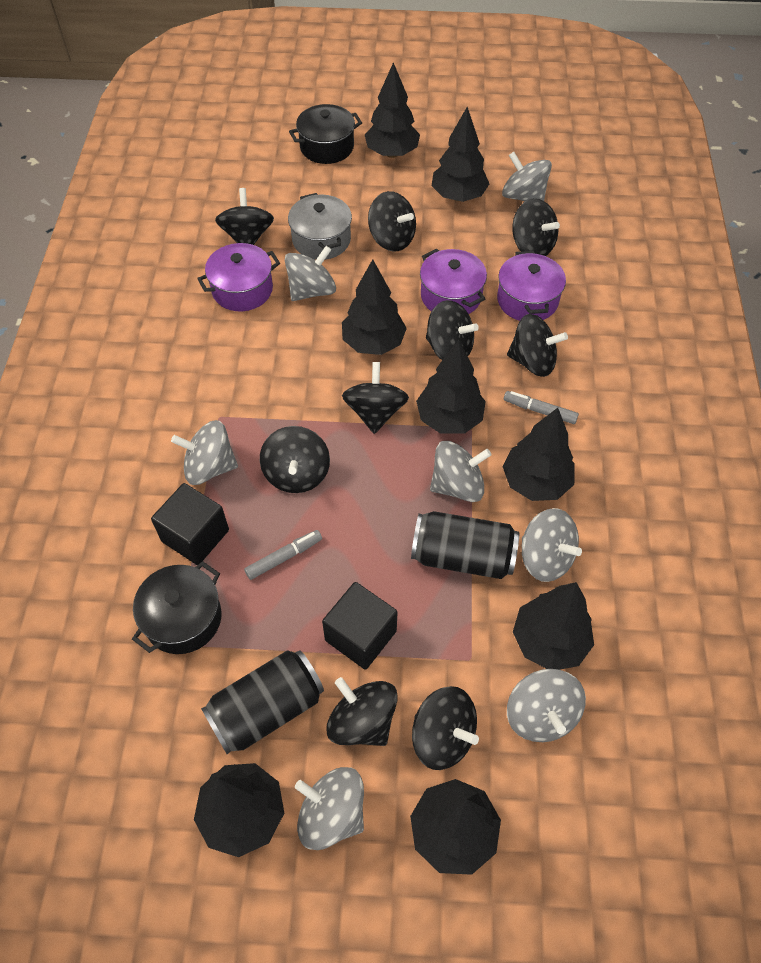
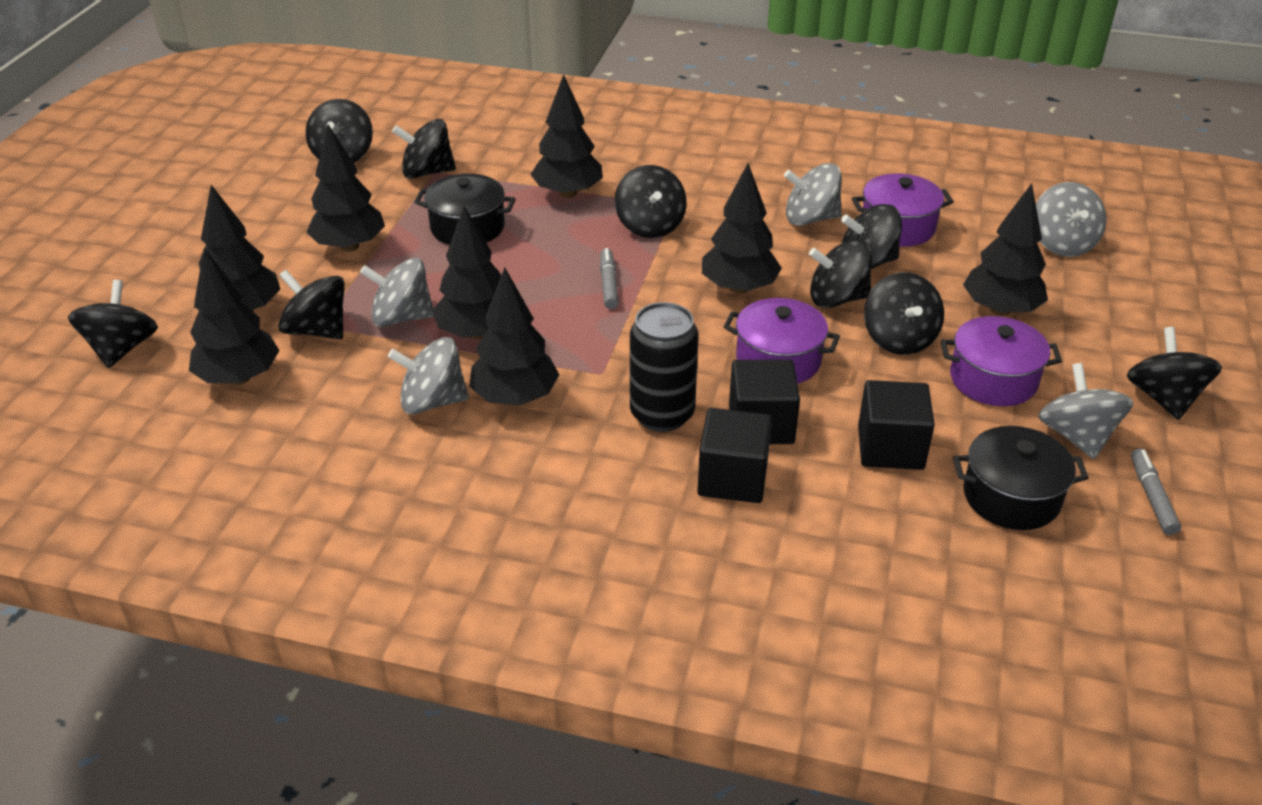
black can: 2 -> 1
black cube: 2 -> 3
grey pot: 1 -> 0
grey spinning top: 7 -> 5

